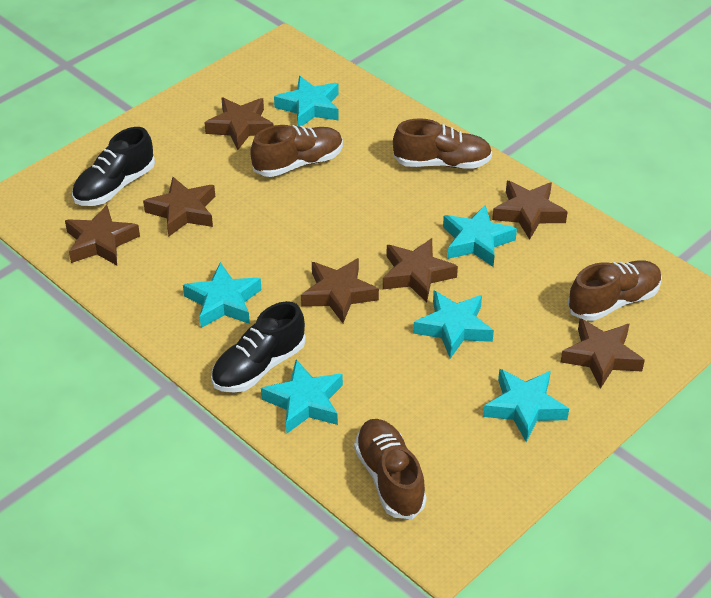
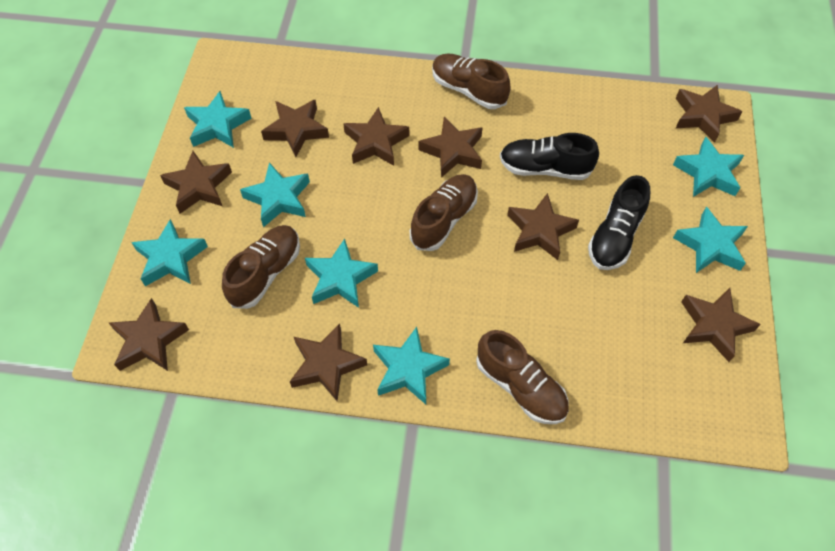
brown star: 7 -> 9
turquoise star: 6 -> 7

